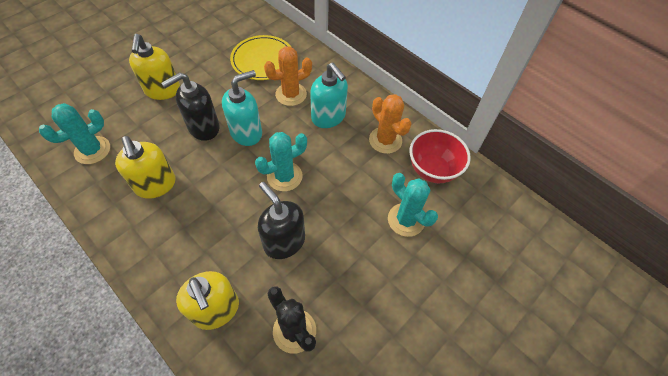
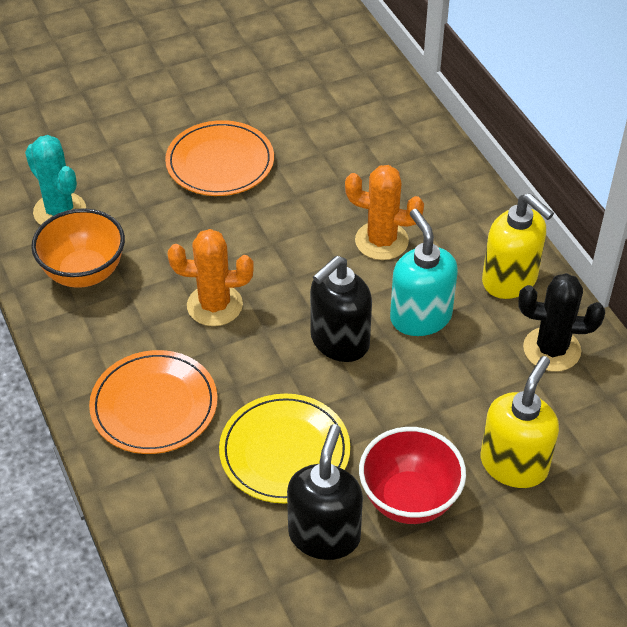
orange bowl: 0 -> 1
orange plate: 0 -> 2
turquoise cactus: 3 -> 1
turquoise soap dispenser: 2 -> 1
yellow soap dispenser: 3 -> 2

